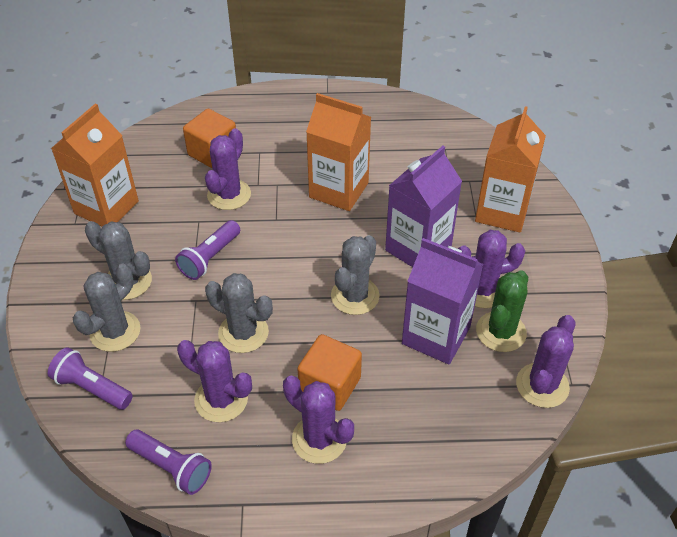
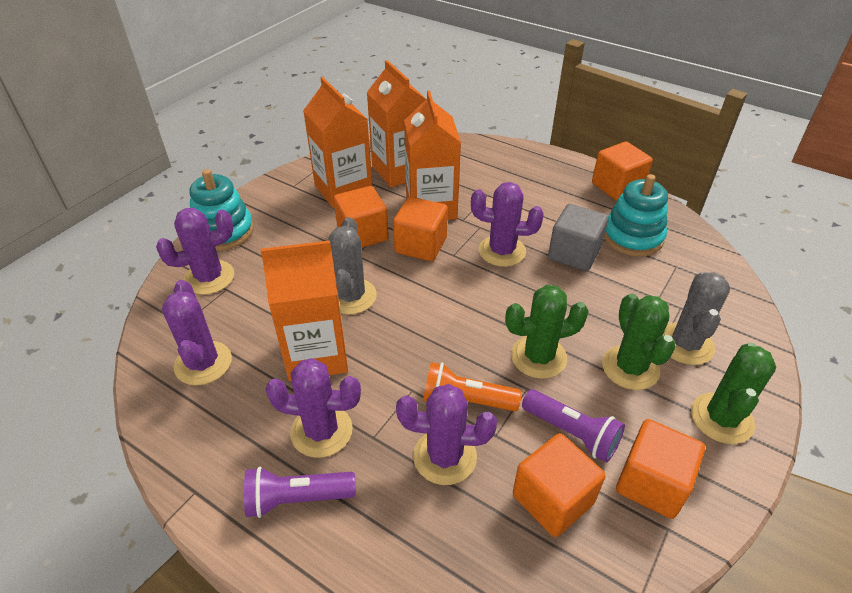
green cactus: 1 -> 3
grey cactus: 4 -> 2
grey cube: 0 -> 1
orange carton: 3 -> 4
orange cube: 2 -> 5
orange flashlight: 0 -> 1
purple carton: 2 -> 0
purple flashlight: 3 -> 2
turquoise stacking toy: 0 -> 2

